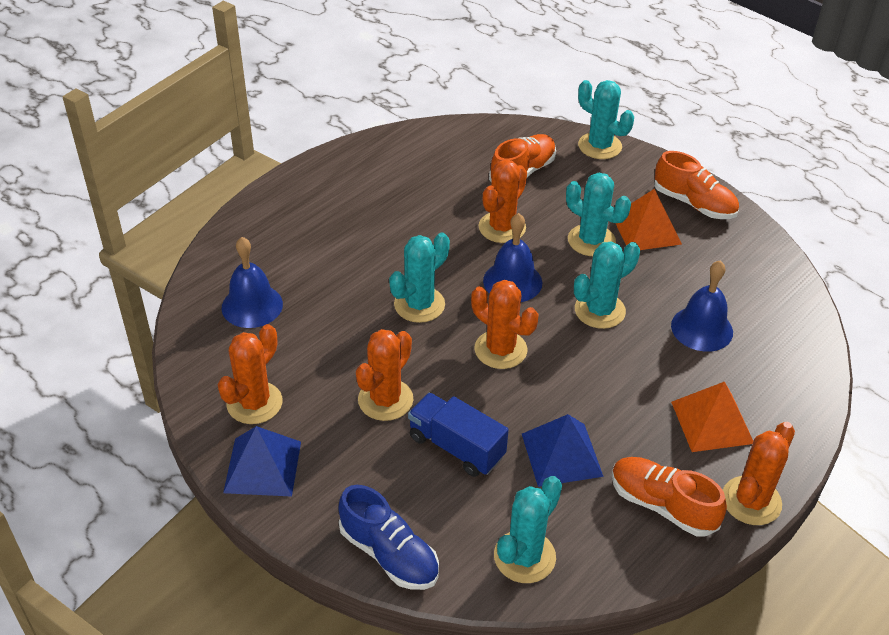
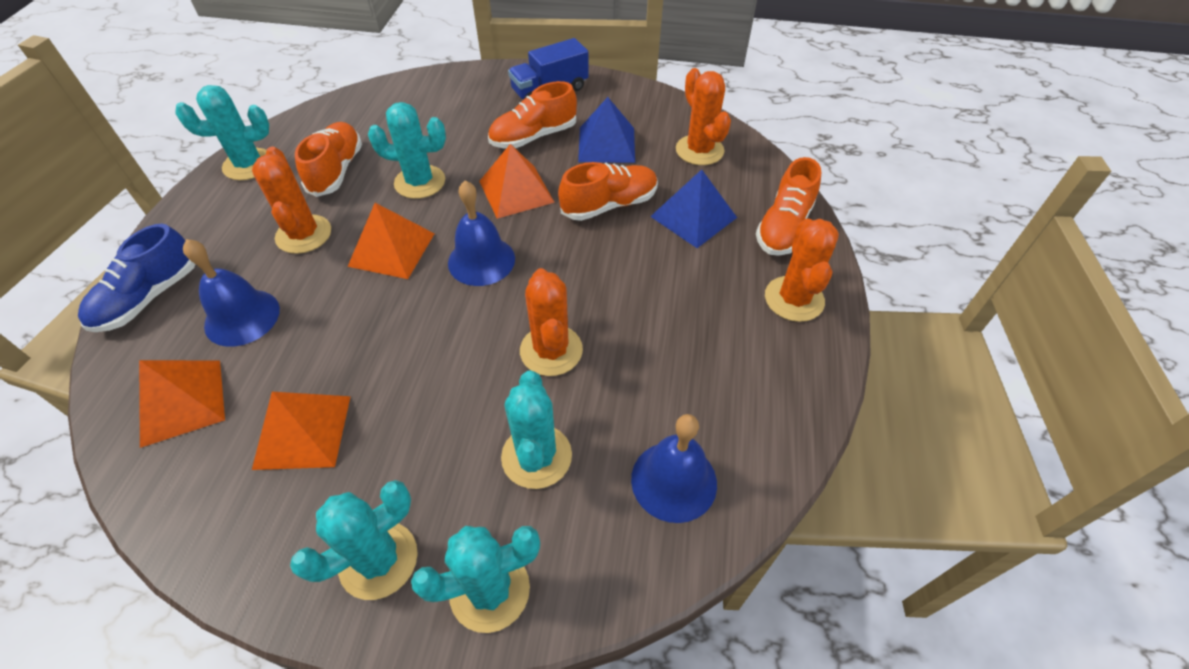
orange cactus: 5 -> 4
orange pyramid: 2 -> 4
orange shoe: 3 -> 4

